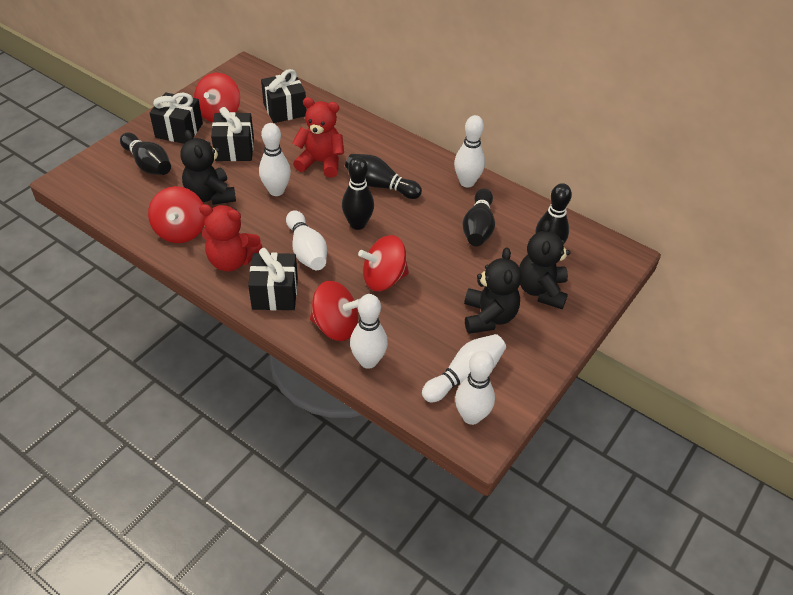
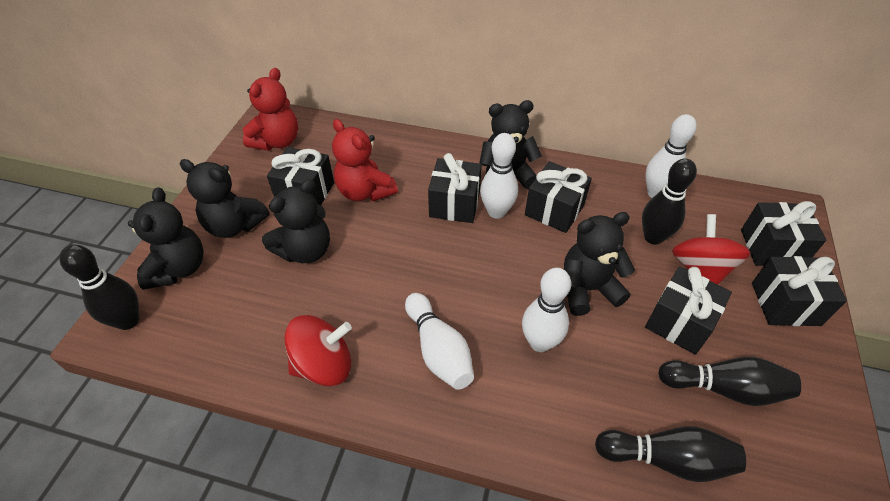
black bowling pin: 5 -> 4
black gift: 4 -> 6
black teddy bear: 3 -> 5
red spinning top: 4 -> 2
white bowling pin: 6 -> 4

